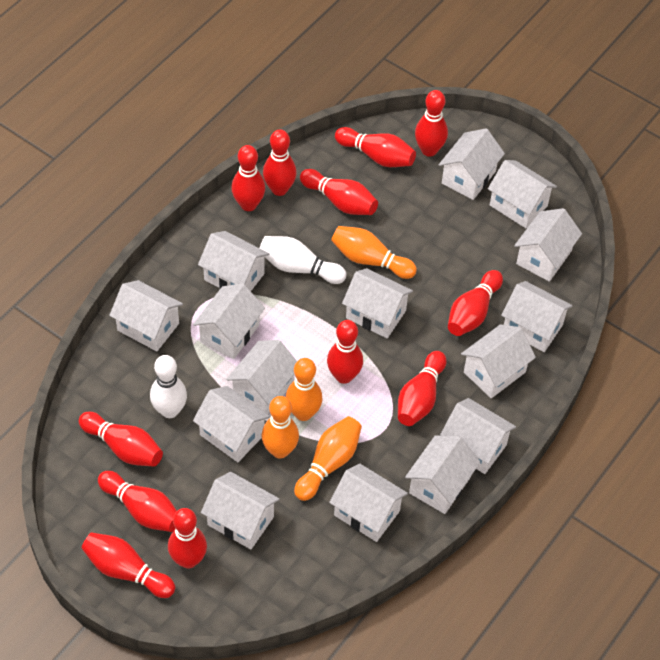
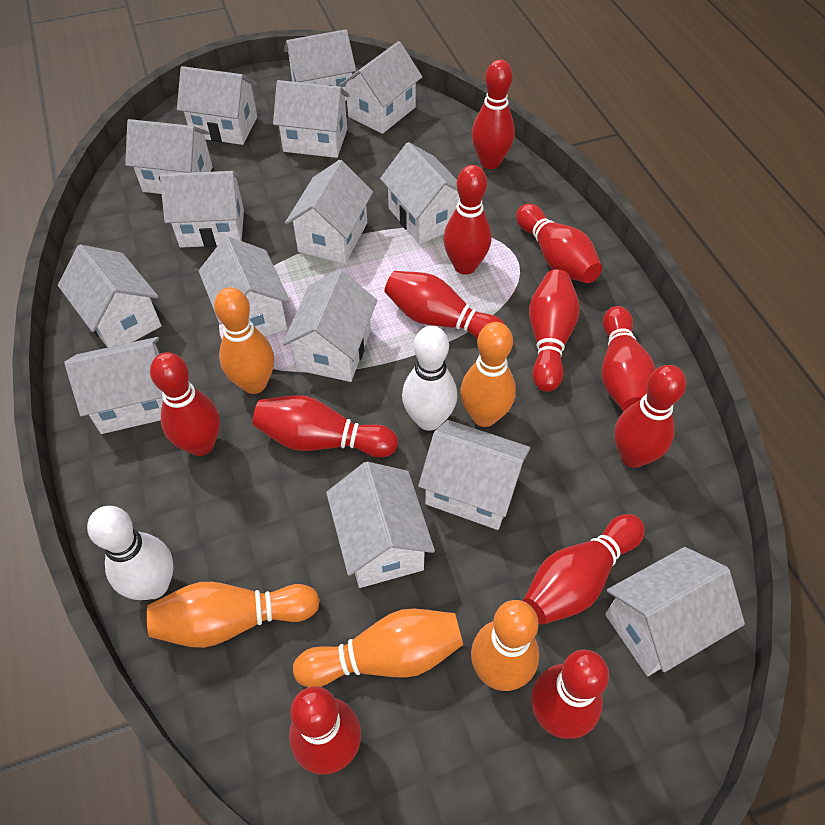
orange bowling pin: 4 -> 5

